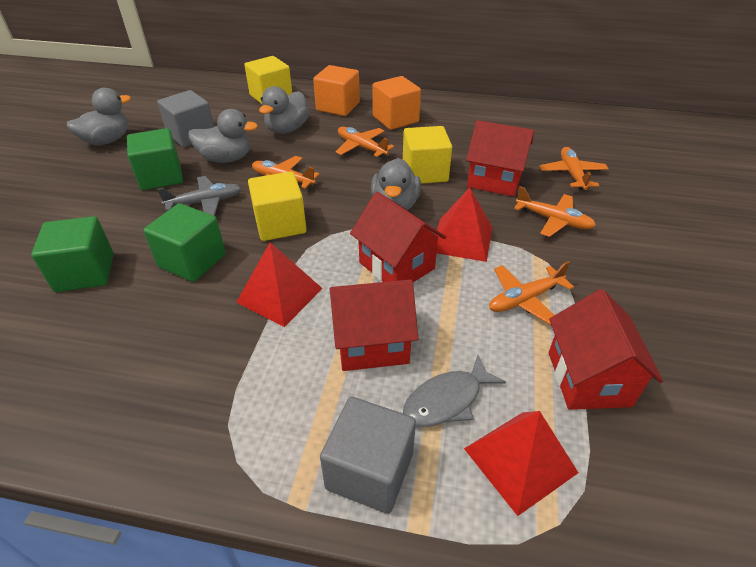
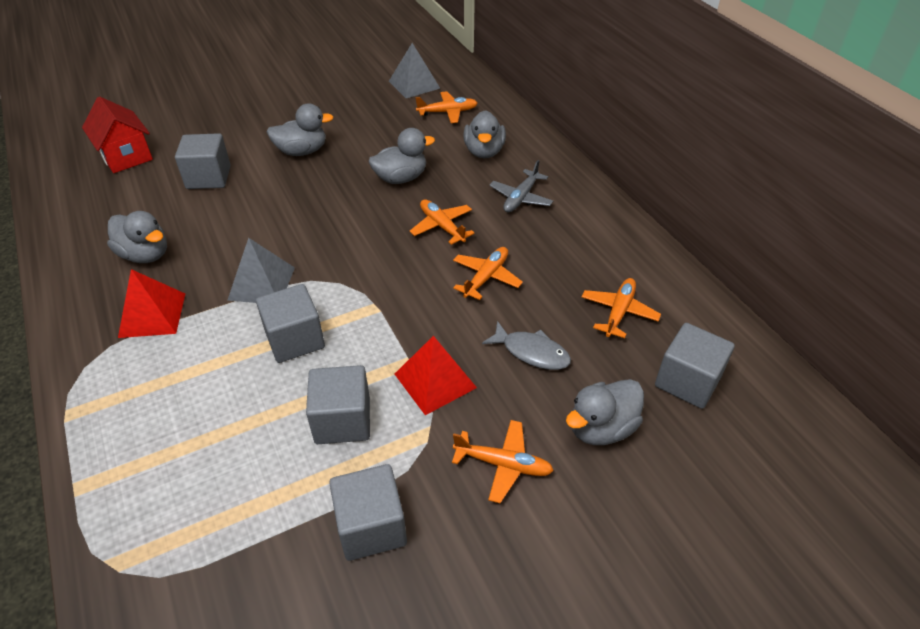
green cube: 3 -> 0
grey cube: 2 -> 5
grey duck: 4 -> 5
grey pyramid: 0 -> 2
orange cube: 2 -> 0
red house: 4 -> 1
red pyramid: 3 -> 2
yellow cube: 3 -> 0

